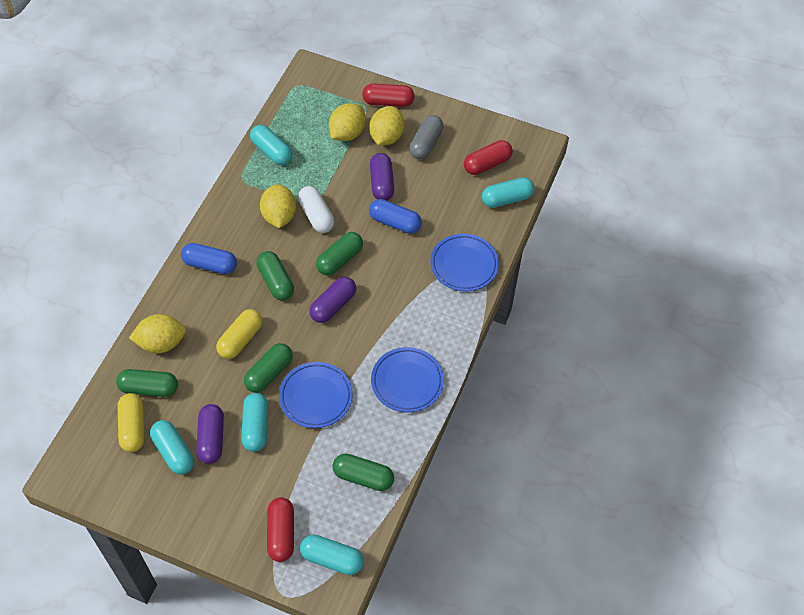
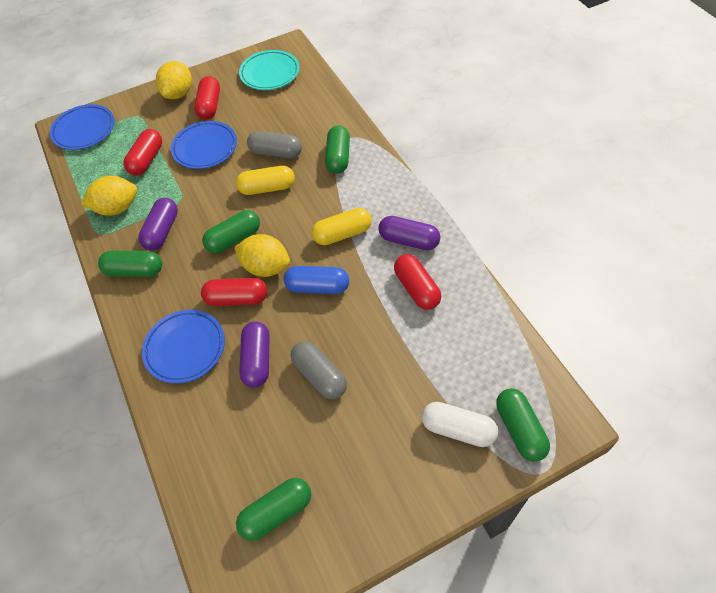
blue capsule: 2 -> 1
grey capsule: 1 -> 2
red capsule: 3 -> 4
turquoise capsule: 5 -> 0
turquoise plate: 0 -> 1
yellow lemon: 4 -> 3

